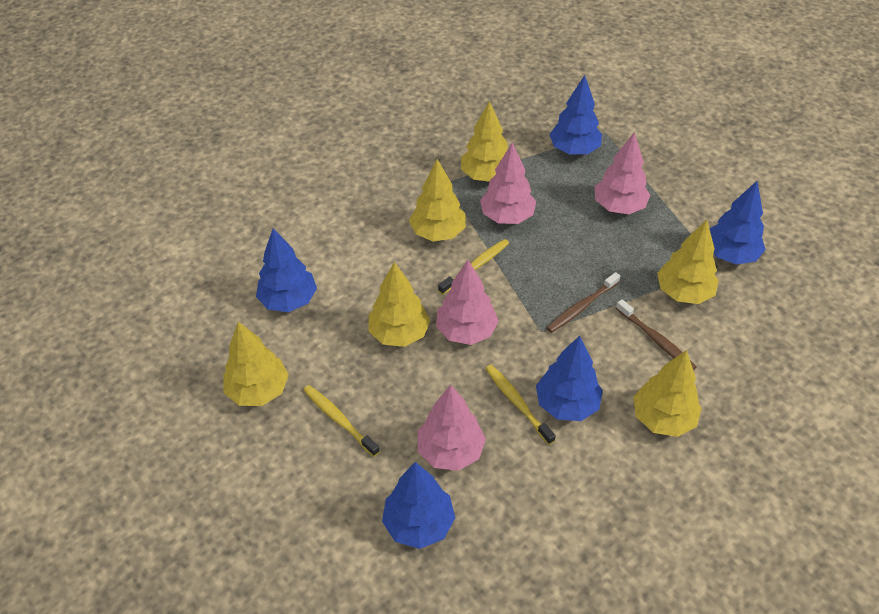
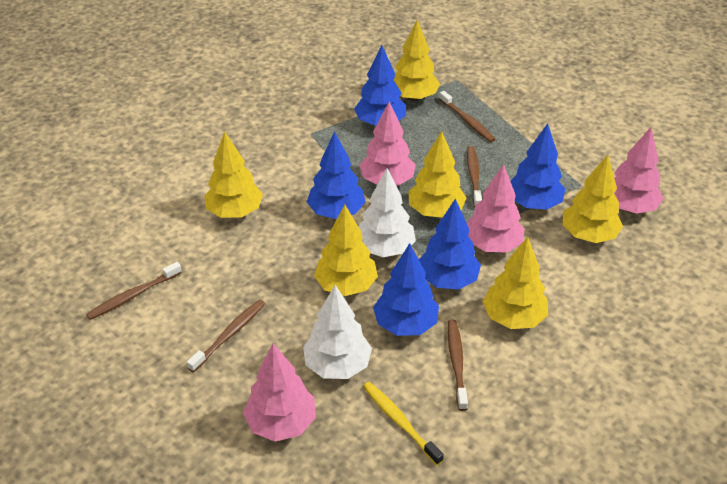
brown toothbrush: 2 -> 5
white tree: 0 -> 2
yellow toothbrush: 3 -> 1

